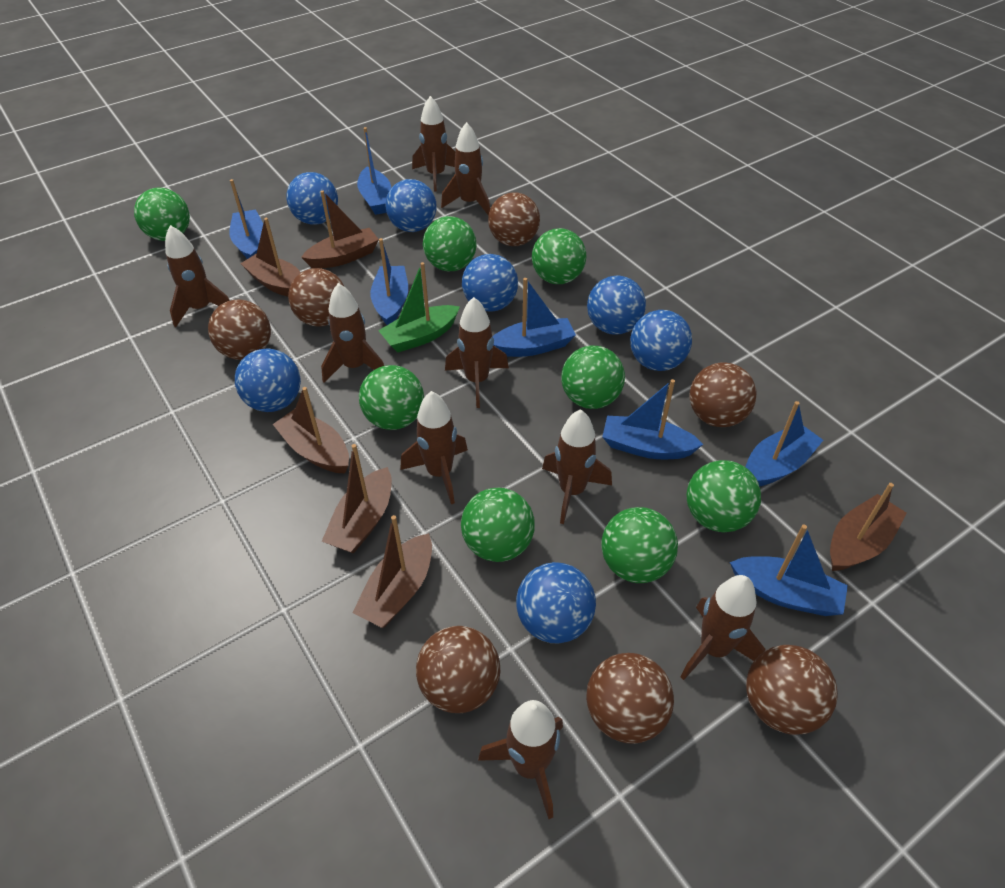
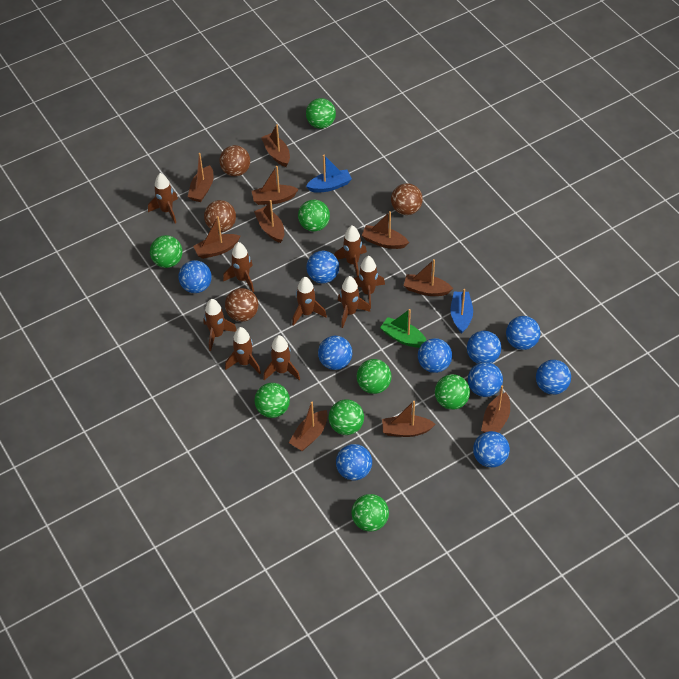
blue ball: 7 -> 10
blue boat: 7 -> 2
brown ball: 7 -> 4
brown boat: 6 -> 10

